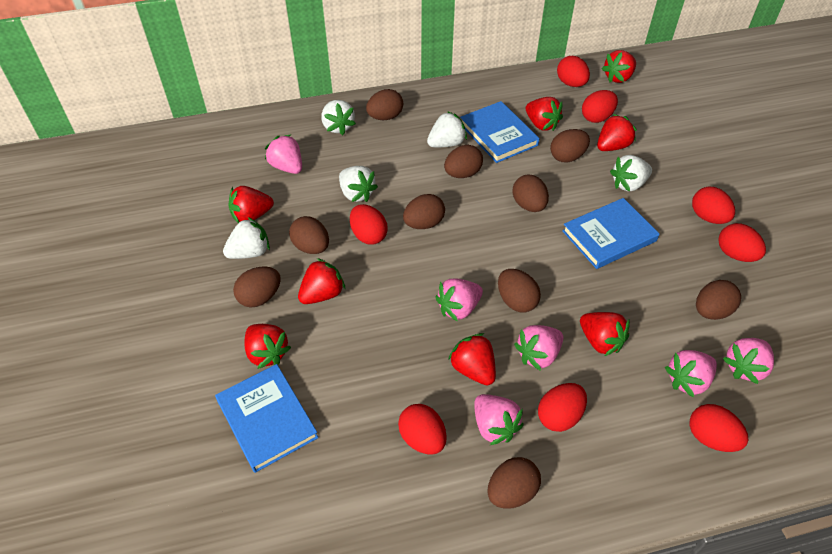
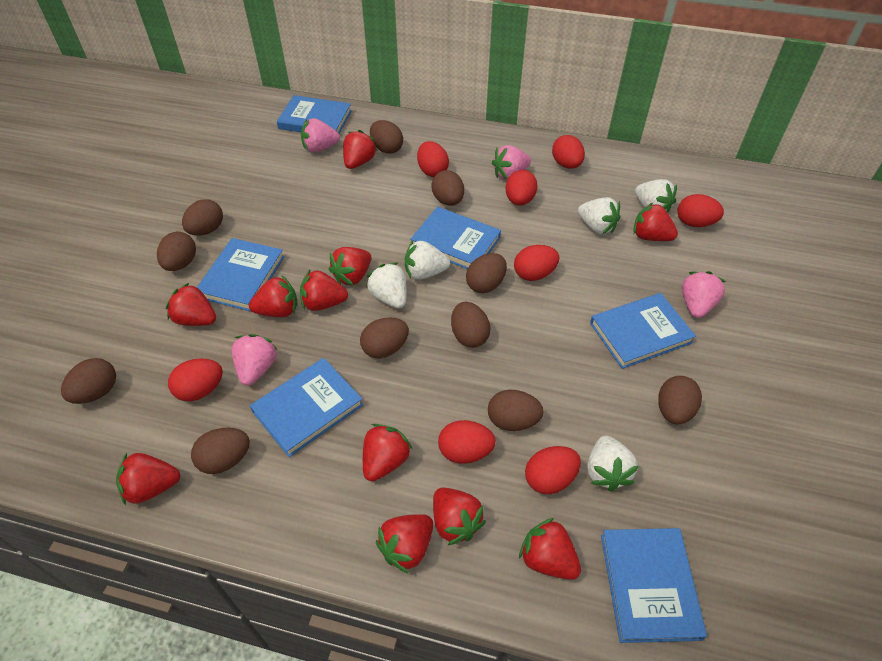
blue book: 3 -> 6
brown egg: 10 -> 11
pink strawberry: 6 -> 4
red strawberry: 8 -> 11

